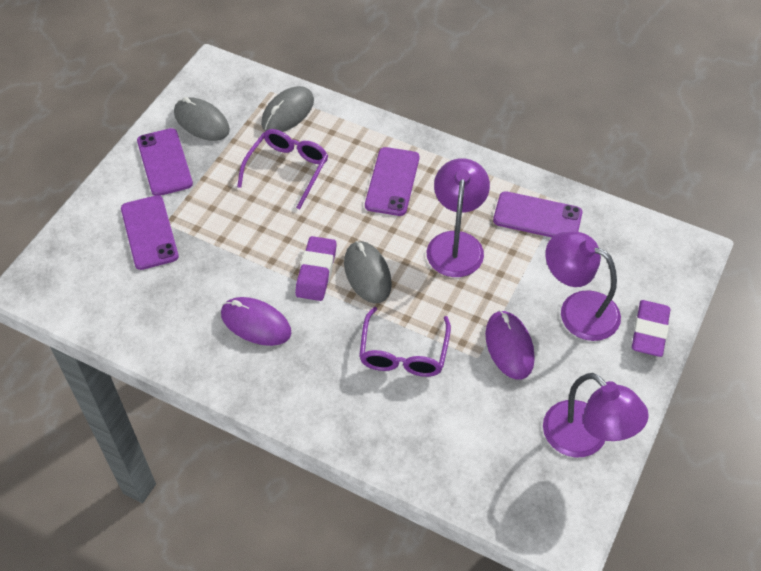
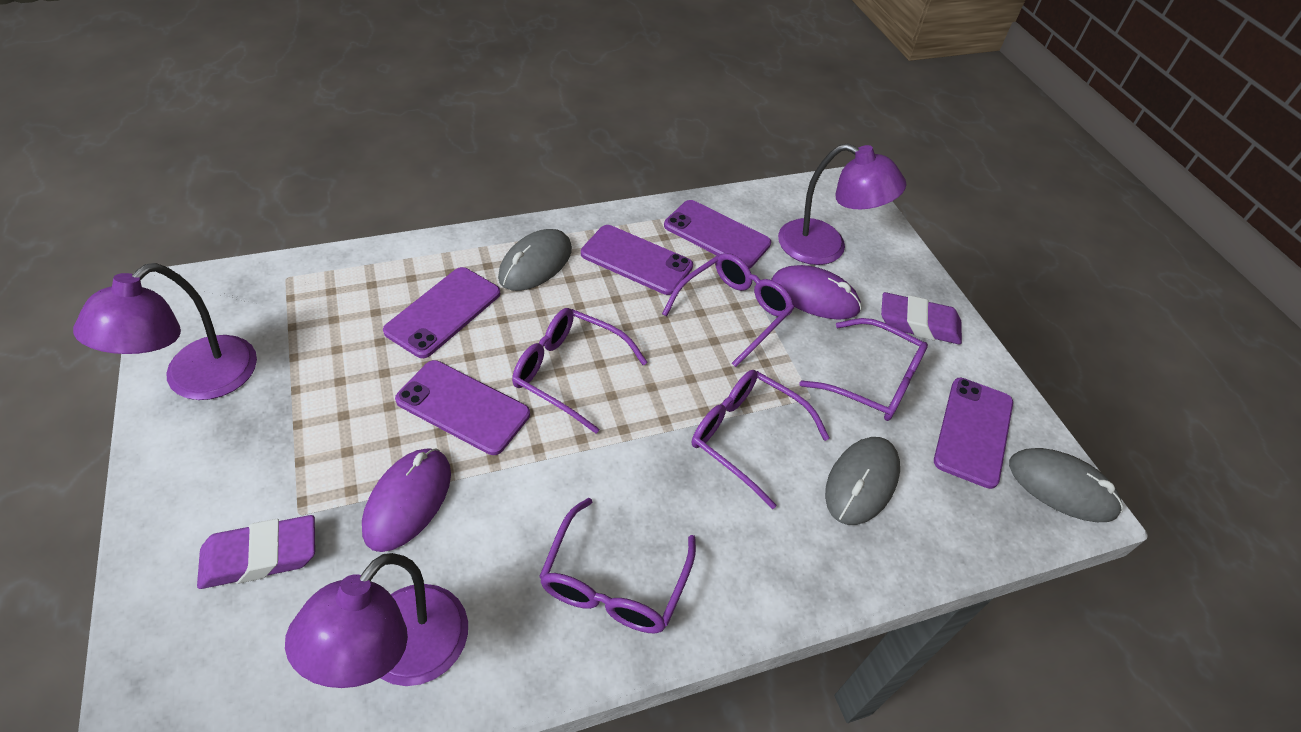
purple glasses: 2 -> 5
purple phone: 4 -> 5

